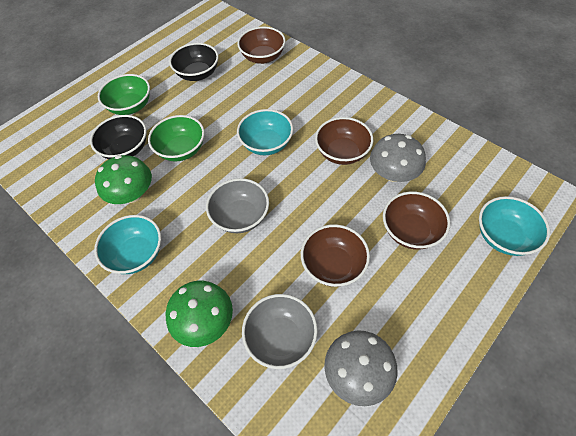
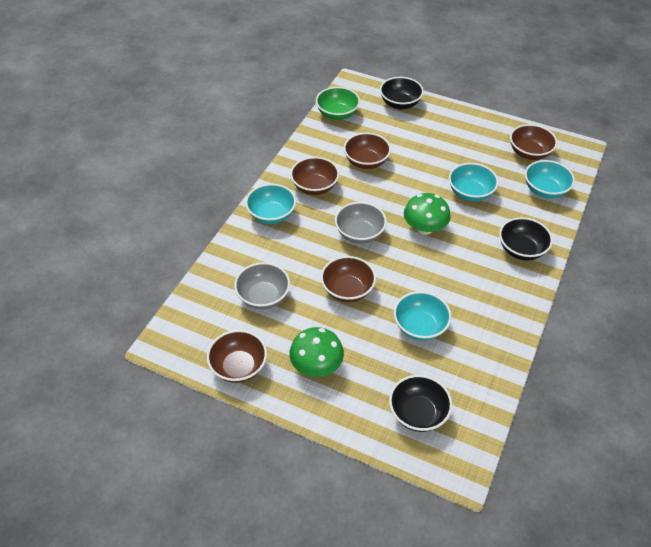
black bowl: 2 -> 3
brown bowl: 4 -> 5
green bowl: 2 -> 1
grey mushroom: 2 -> 0
turquoise bowl: 3 -> 4

